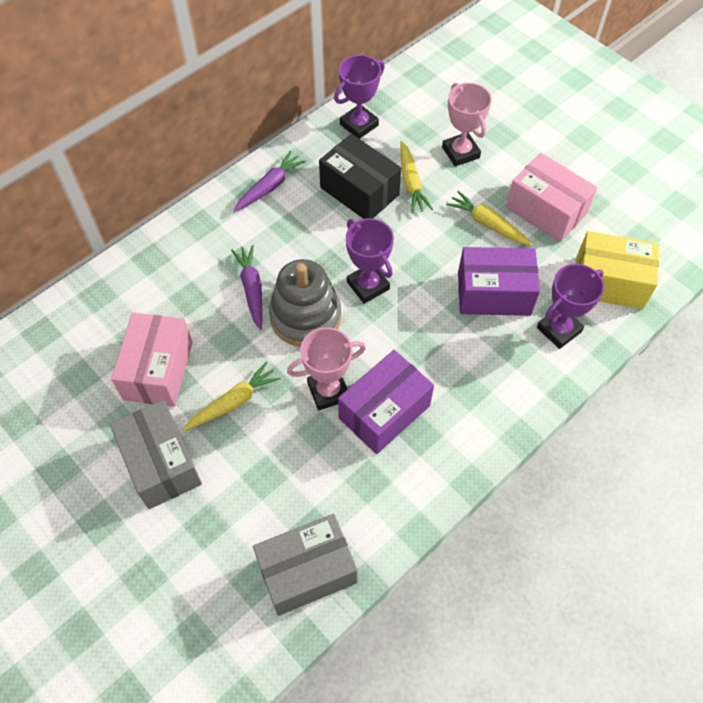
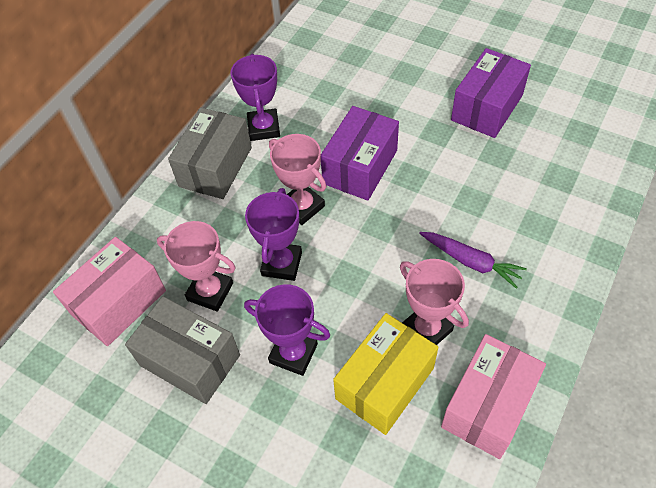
black box: 1 -> 0
grey stacking toy: 1 -> 0
pink trophy: 2 -> 3
purple carrot: 2 -> 1
yellow carrot: 3 -> 0

